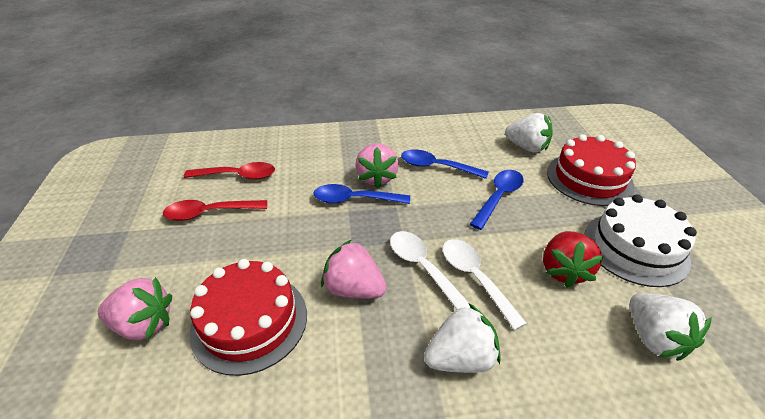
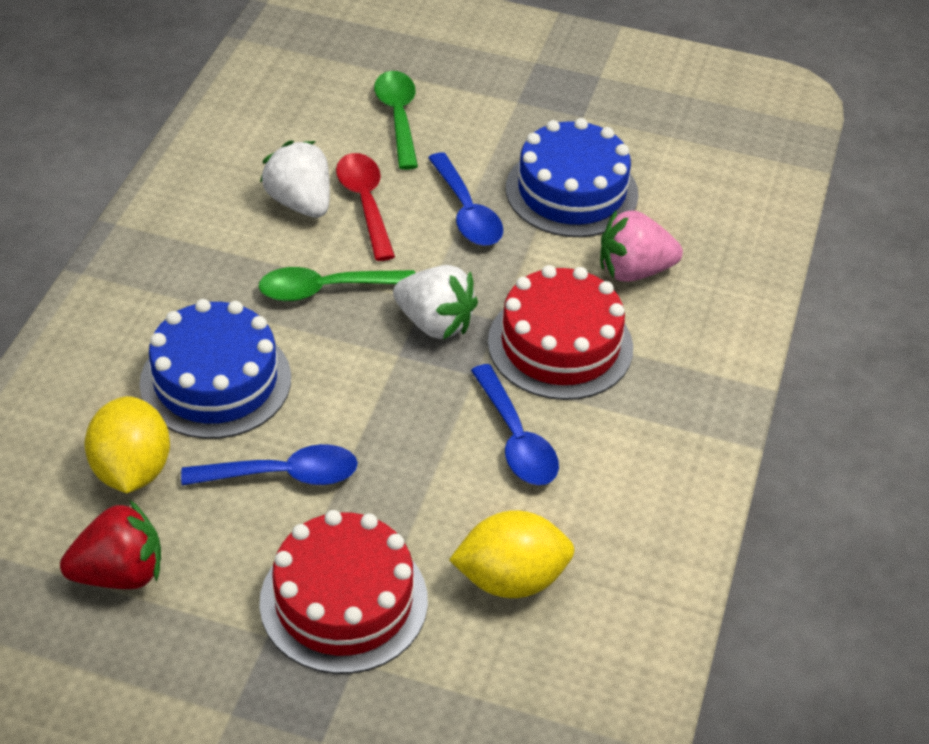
blue cake: 0 -> 2
green spoon: 0 -> 2
pink strawberry: 3 -> 1
red spoon: 2 -> 1
white cake: 1 -> 0
white spoon: 2 -> 0
white strawberry: 3 -> 2
yellow lemon: 0 -> 2

